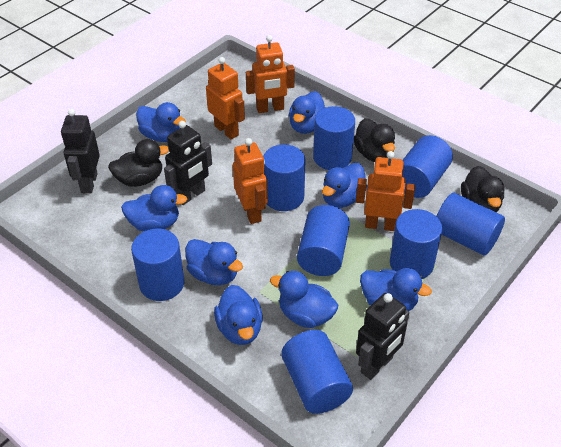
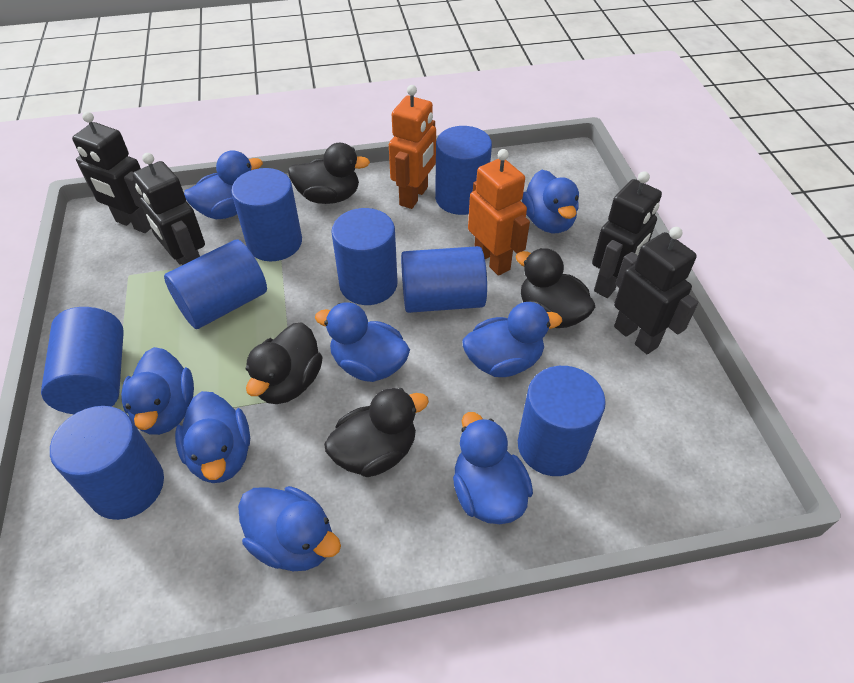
black duck: 3 -> 4
black robot: 3 -> 4
orange robot: 4 -> 2

